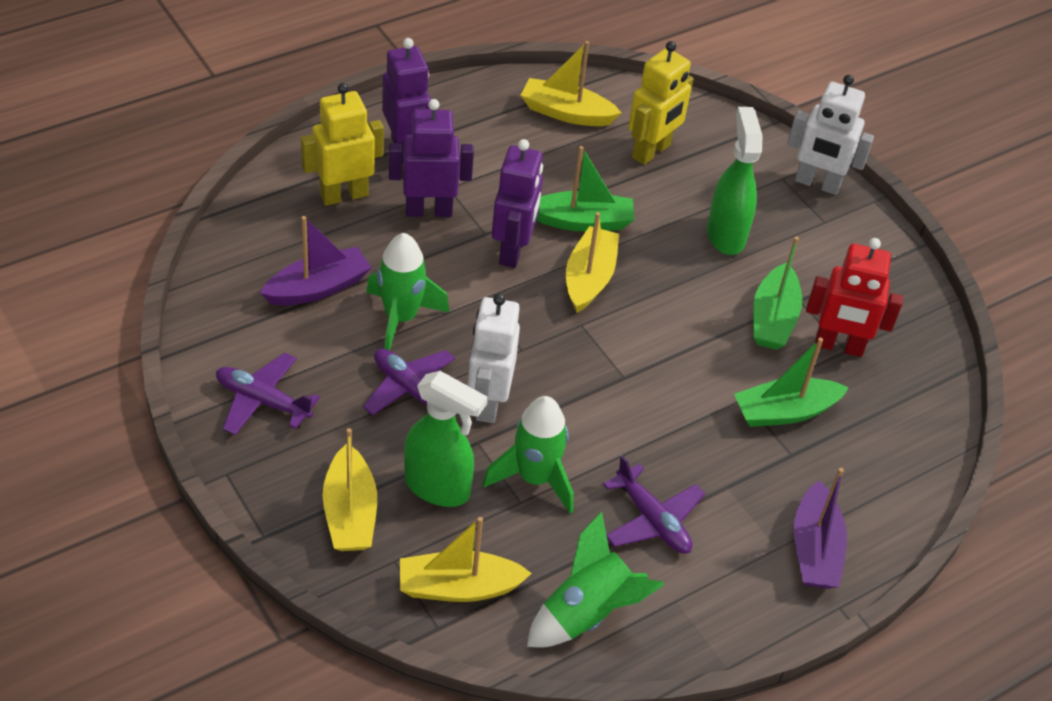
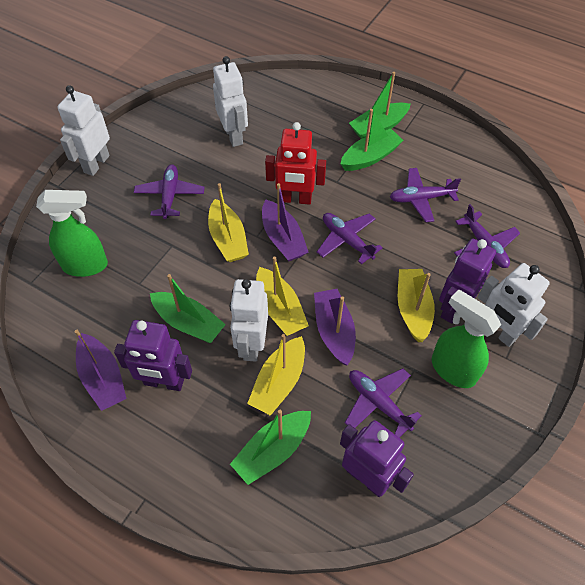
green boat: 3 -> 4
green rocket: 3 -> 0
purple boat: 2 -> 3
purple plane: 3 -> 5
white robot: 2 -> 4
yellow robot: 2 -> 0

